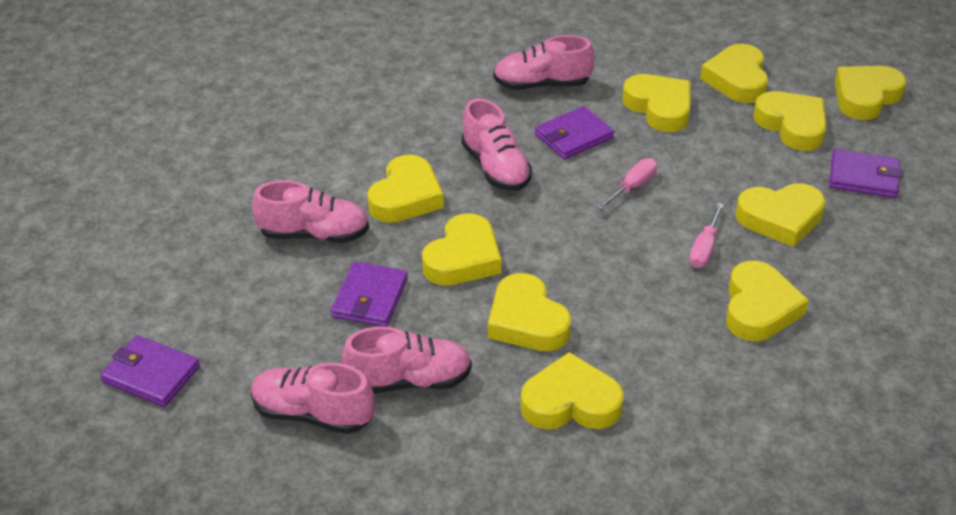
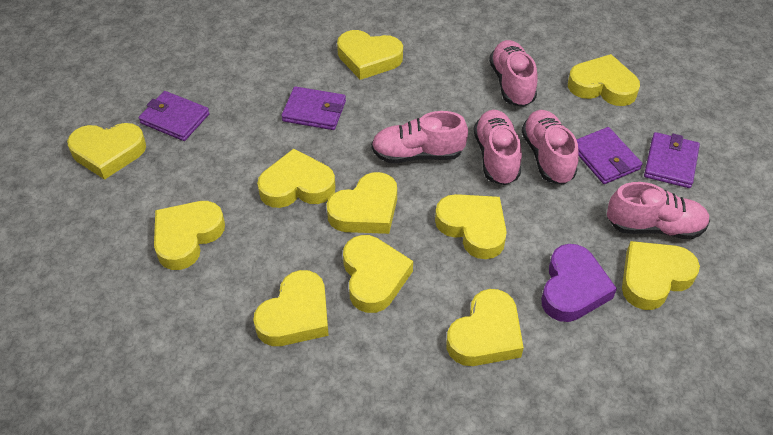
pink screwdriver: 2 -> 0
purple heart: 0 -> 1
yellow heart: 10 -> 11

